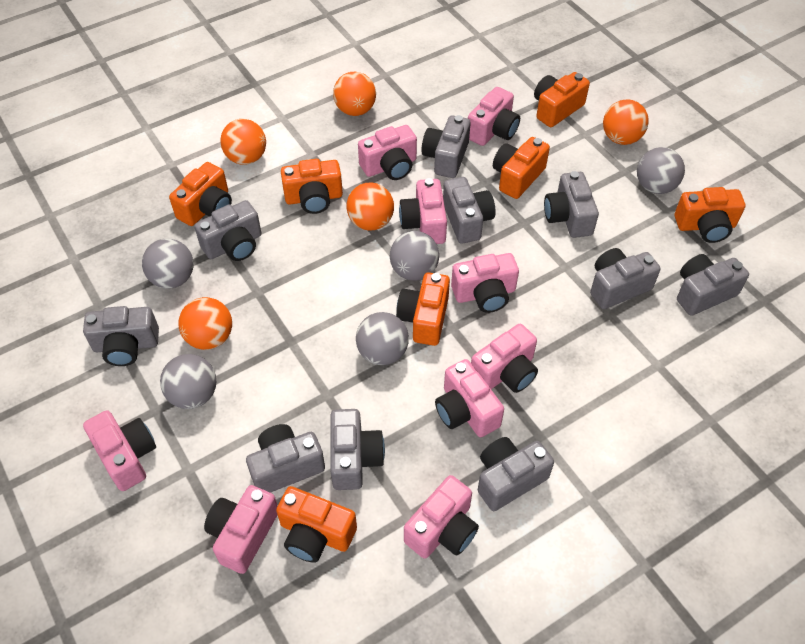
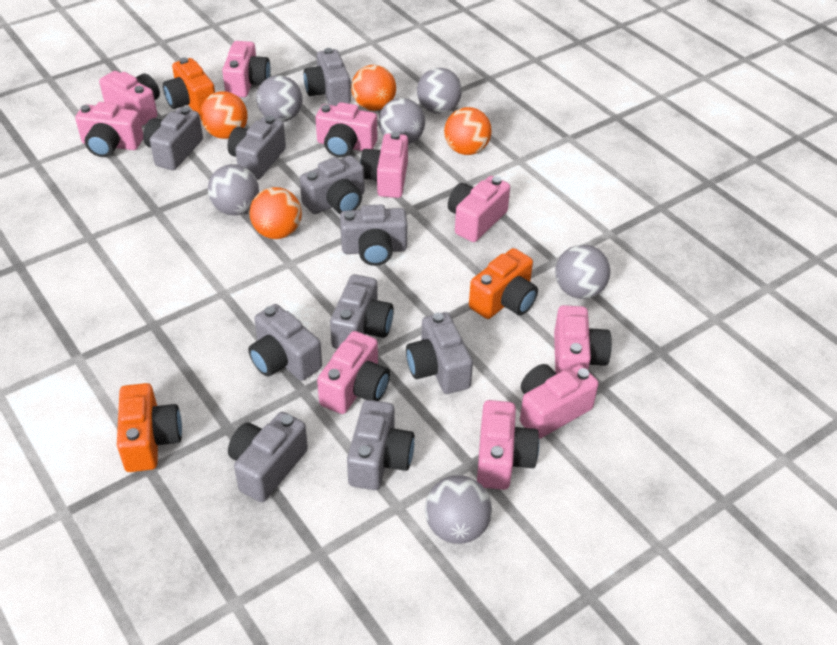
grey ball: 5 -> 6
orange ball: 5 -> 4
orange camera: 7 -> 3
pink camera: 9 -> 10

